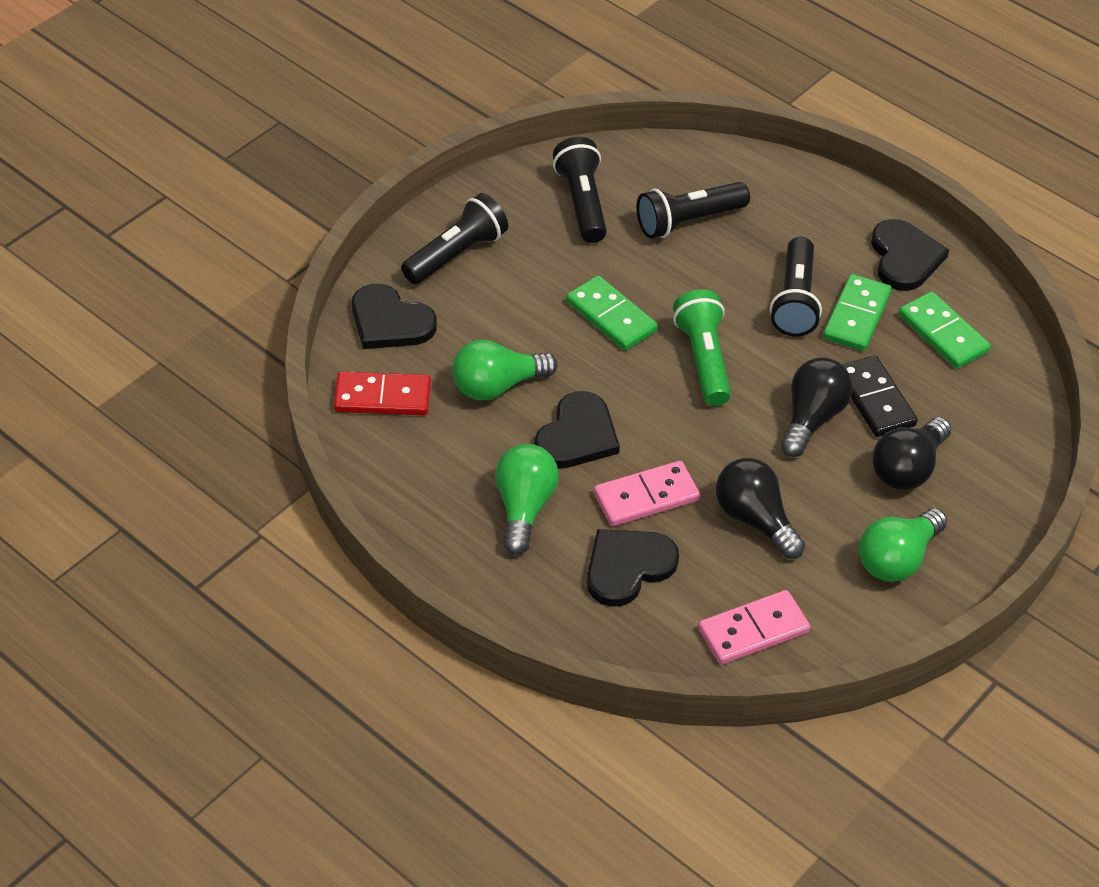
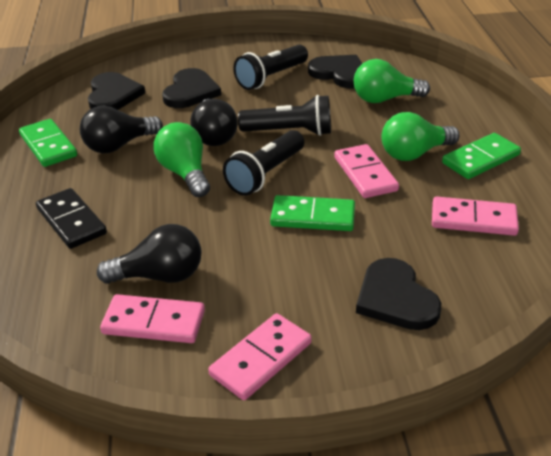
black flashlight: 4 -> 3
green flashlight: 1 -> 0
pink domino: 2 -> 4
red domino: 1 -> 0

